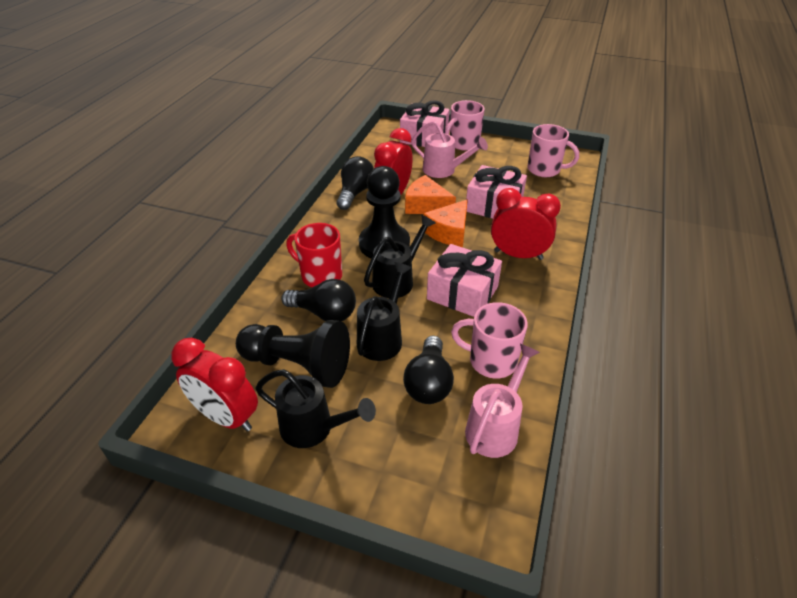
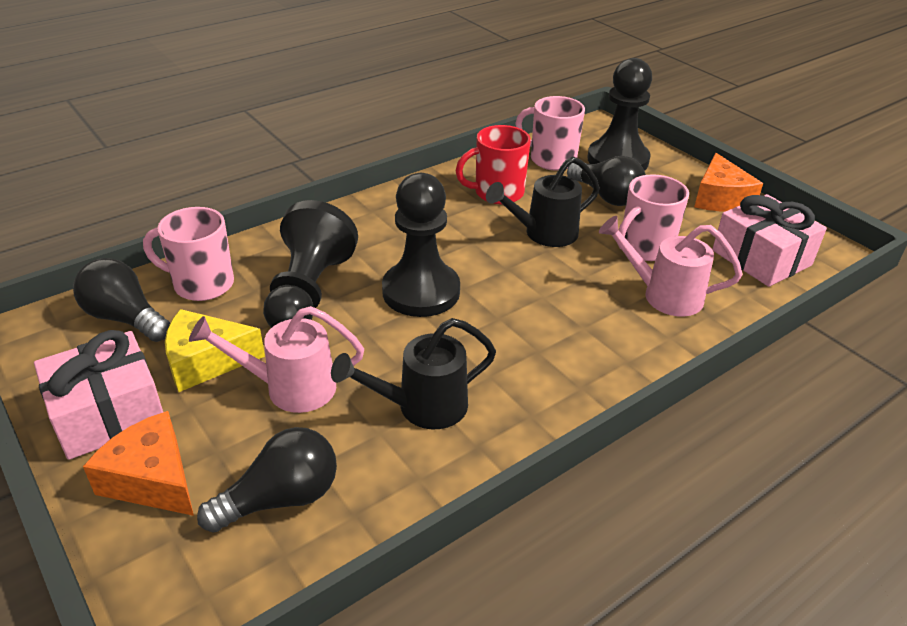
black pawn: 2 -> 3
black watering can: 3 -> 2
pink gift: 3 -> 2
red clock: 3 -> 0
yellow cheese: 0 -> 1

